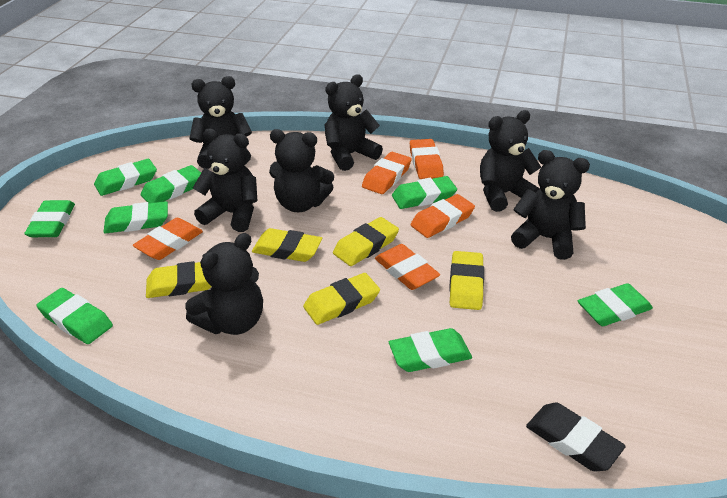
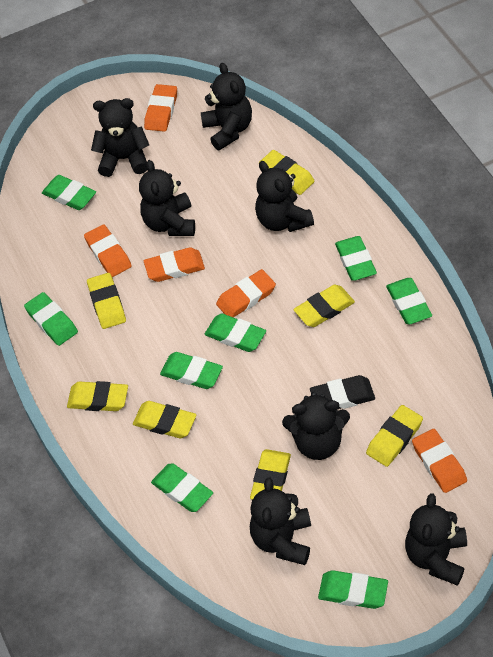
yellow eraser: 5 -> 7

